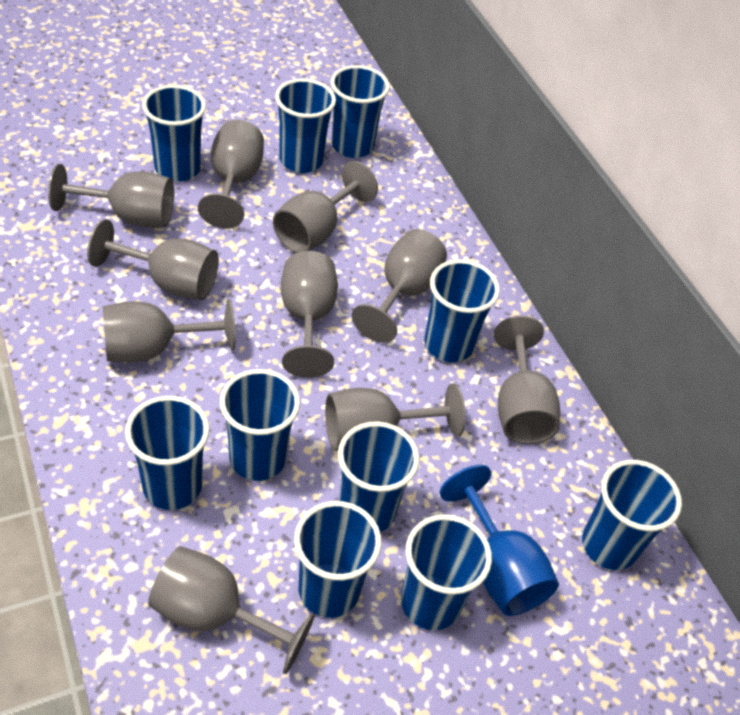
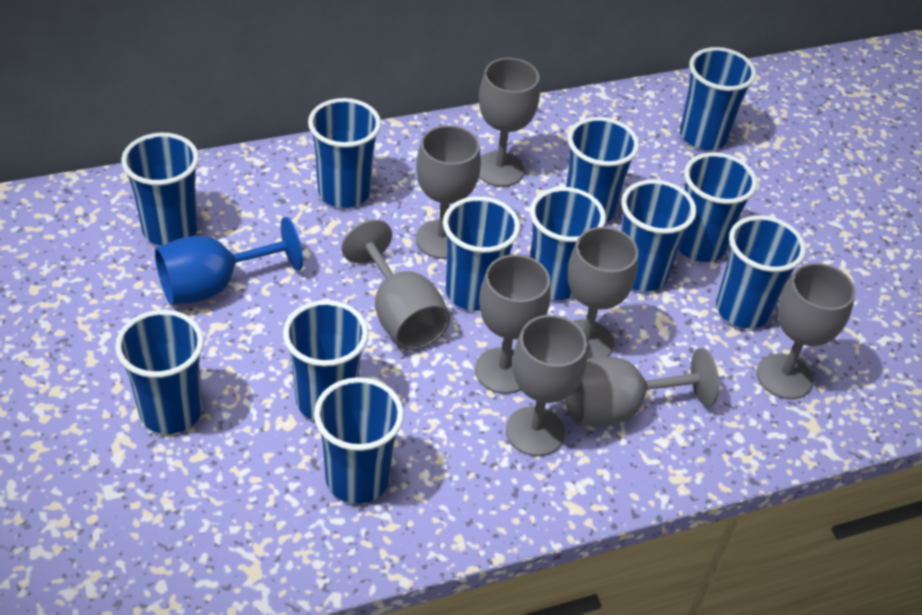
blue cup: 10 -> 12
grey goblet: 10 -> 8

